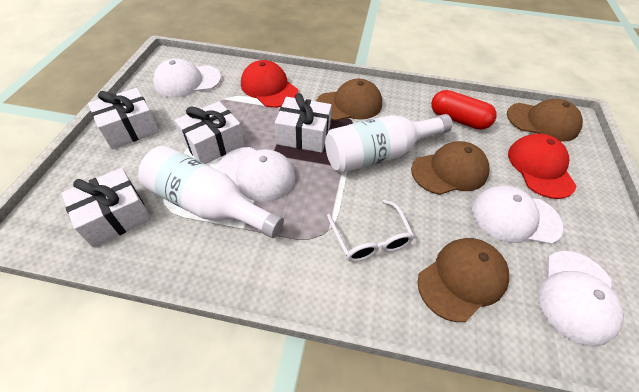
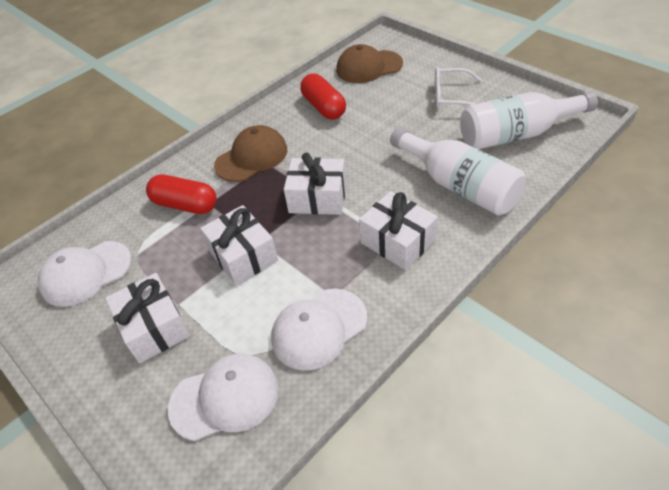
brown cap: 4 -> 2
red cap: 2 -> 0
red capsule: 1 -> 2
white cap: 4 -> 3

